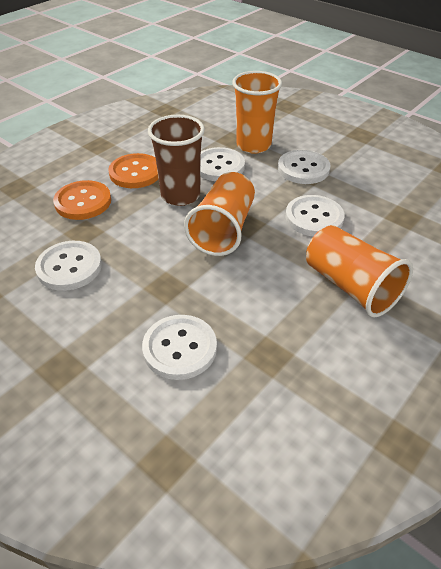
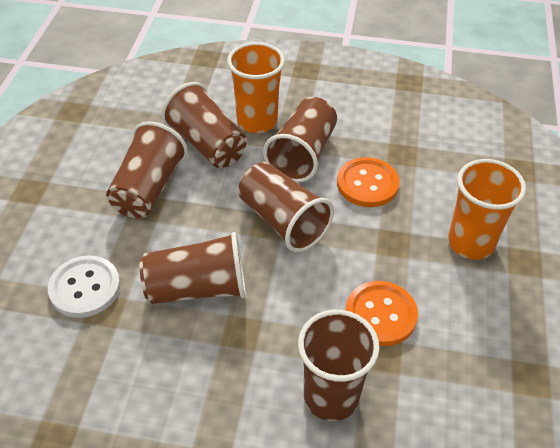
brown cup: 1 -> 6
orange cup: 3 -> 2
white button: 5 -> 1

